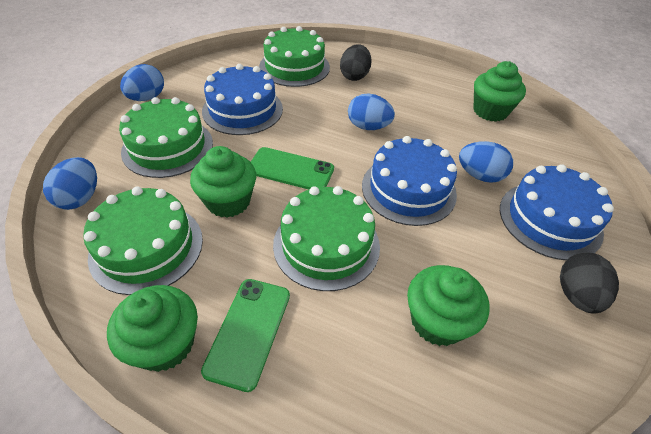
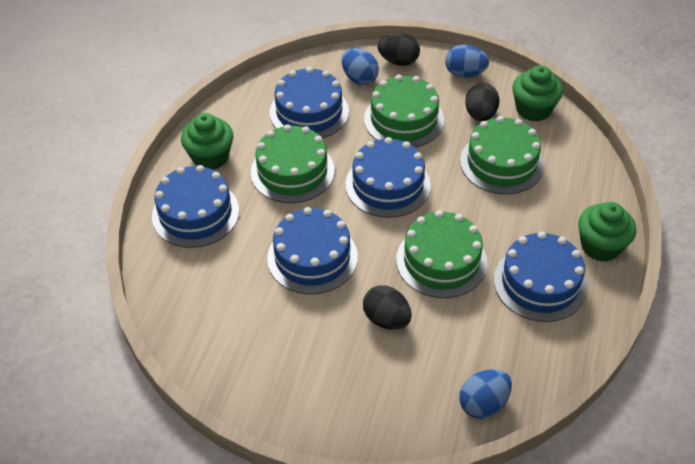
black egg: 2 -> 3
blue cake: 3 -> 5
blue egg: 4 -> 3
green cupcake: 4 -> 3
green phone: 2 -> 0

